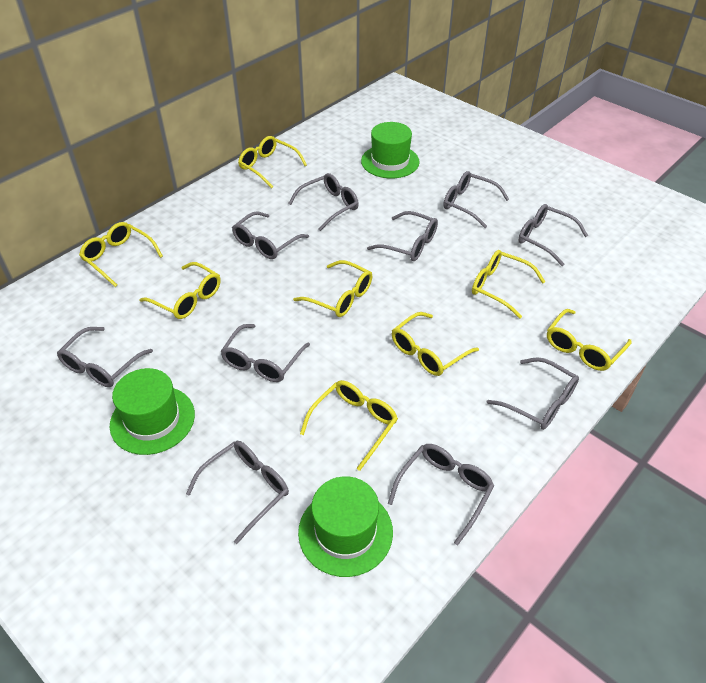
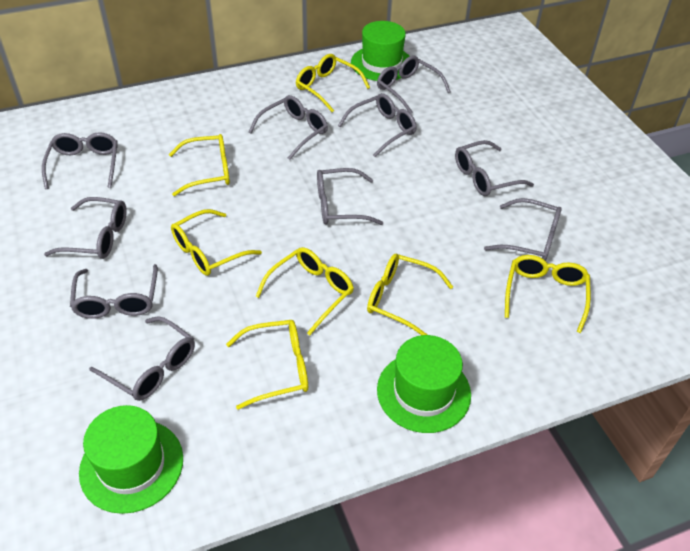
yellow glasses: 8 -> 7

